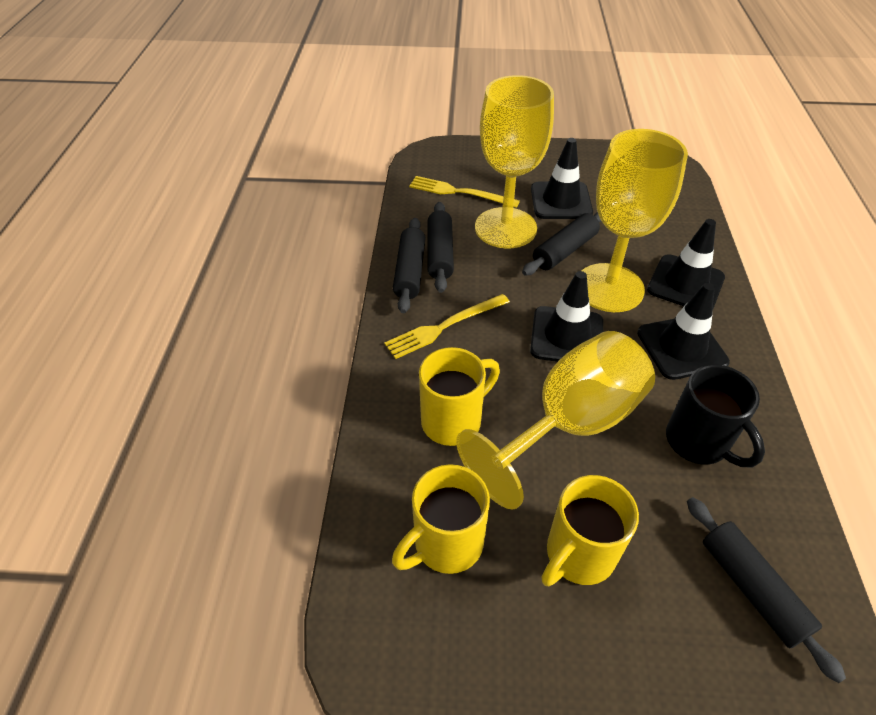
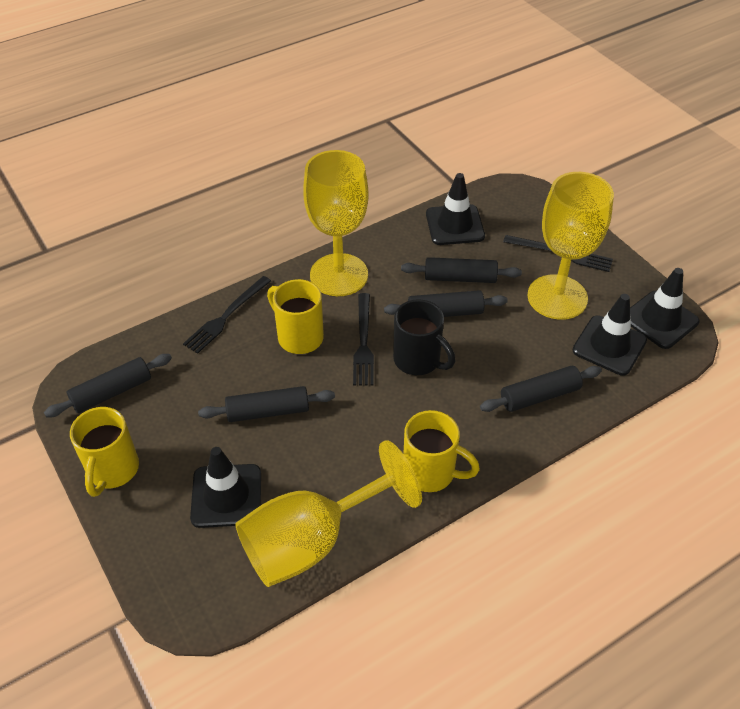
black fork: 0 -> 3
black rolling pin: 4 -> 5
yellow fork: 2 -> 0

